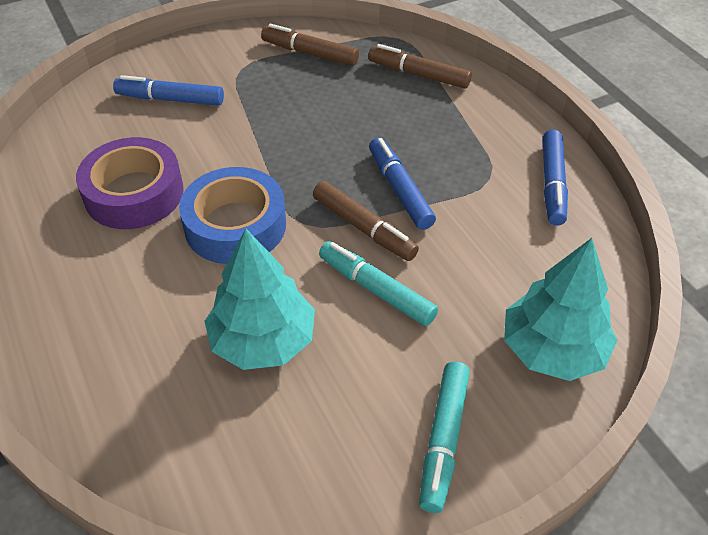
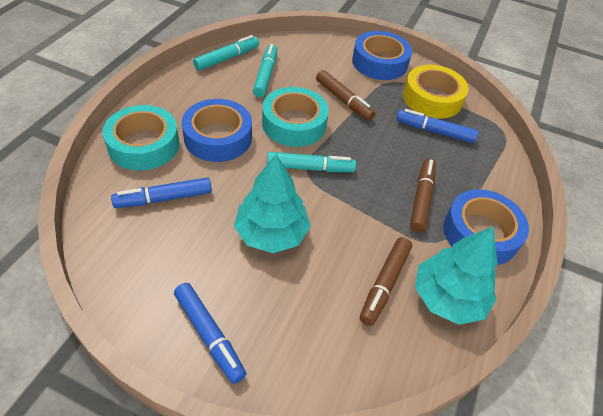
blue tape: 1 -> 3
purple tape: 1 -> 0
turquoise marker: 2 -> 3
turquoise tape: 0 -> 2
yellow tape: 0 -> 1

